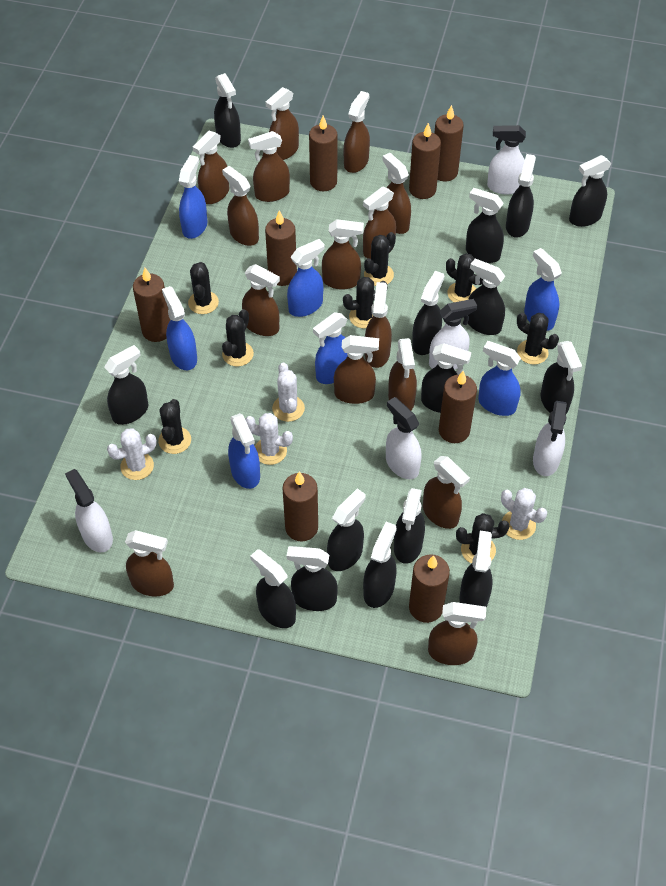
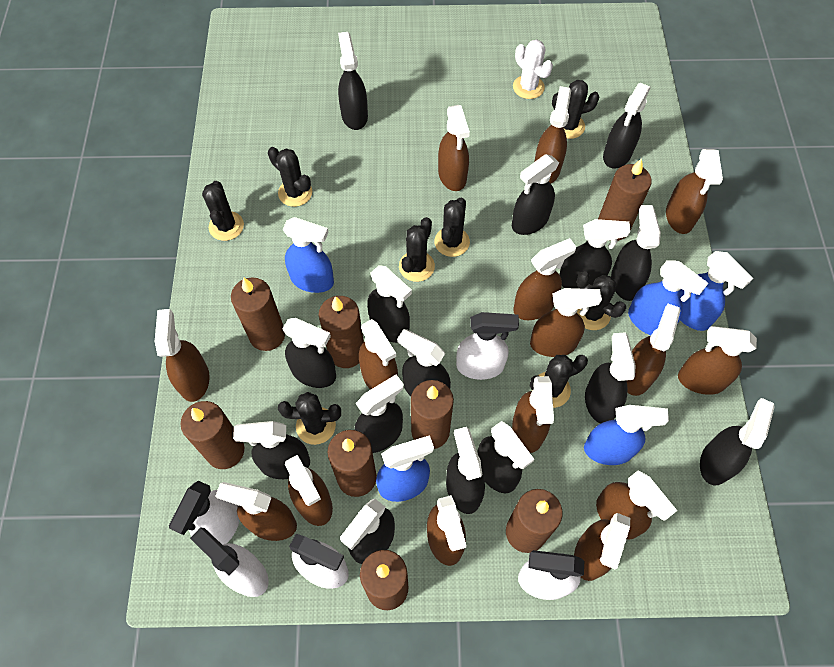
blue spray bottle: 7 -> 5
white cactus: 4 -> 1

